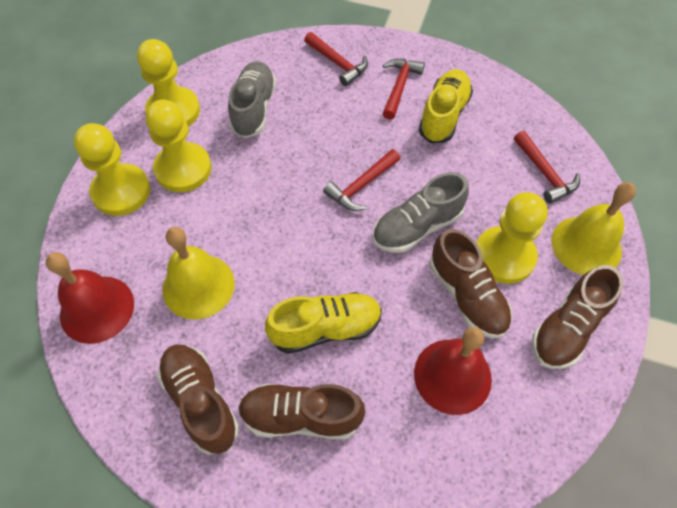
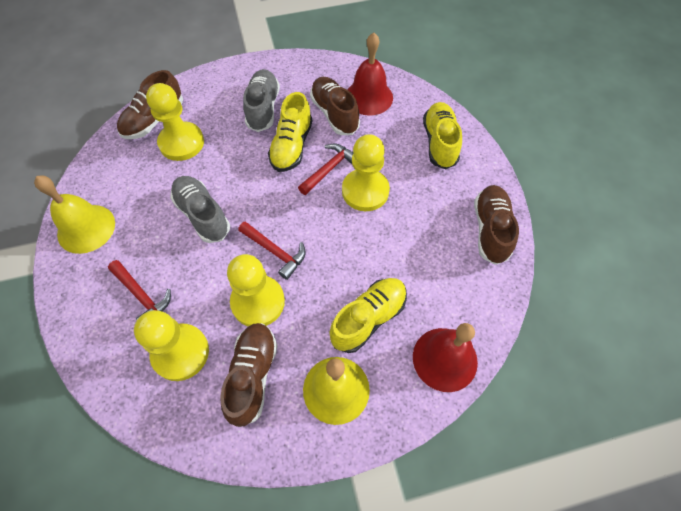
red hammer: 4 -> 3
yellow shoe: 2 -> 3

